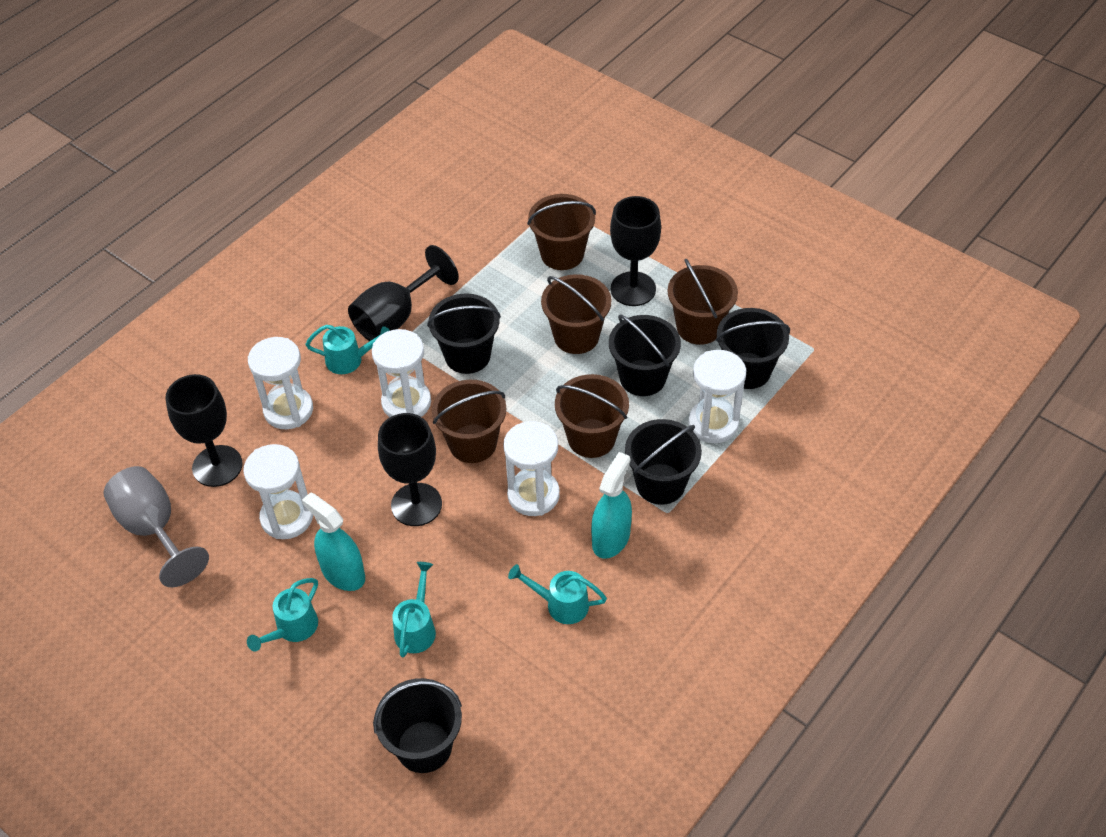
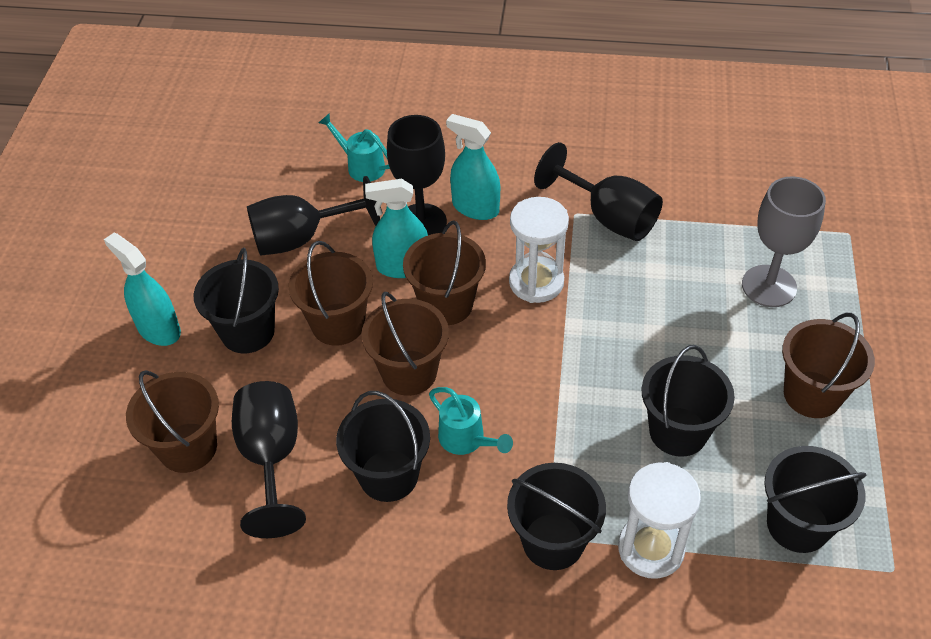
turquoise spray bottle: 2 -> 3
turquoise watering can: 4 -> 2
white hourglass: 5 -> 2

